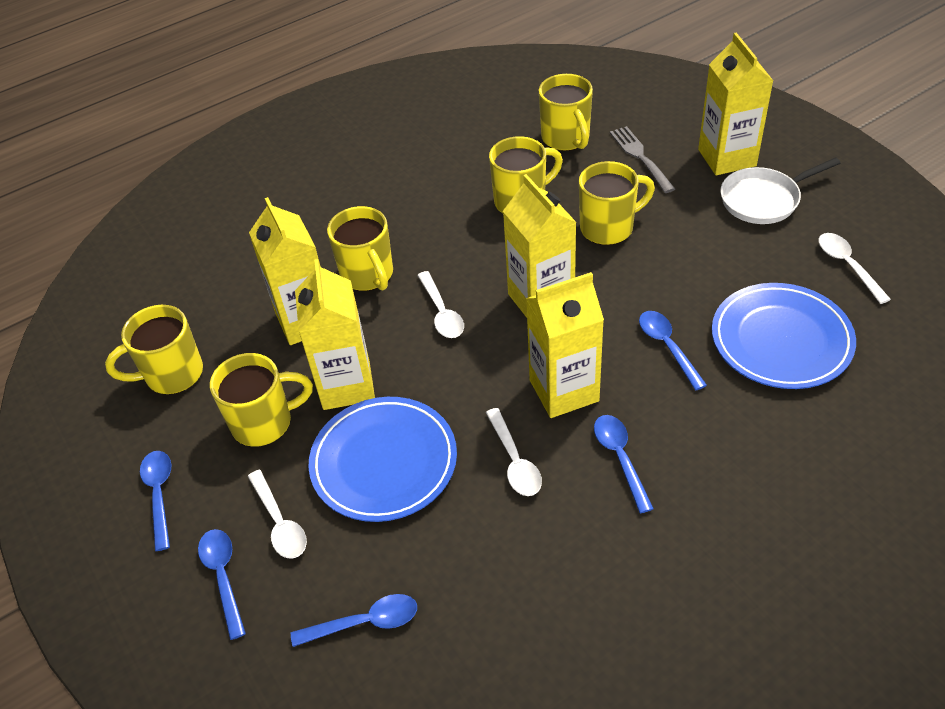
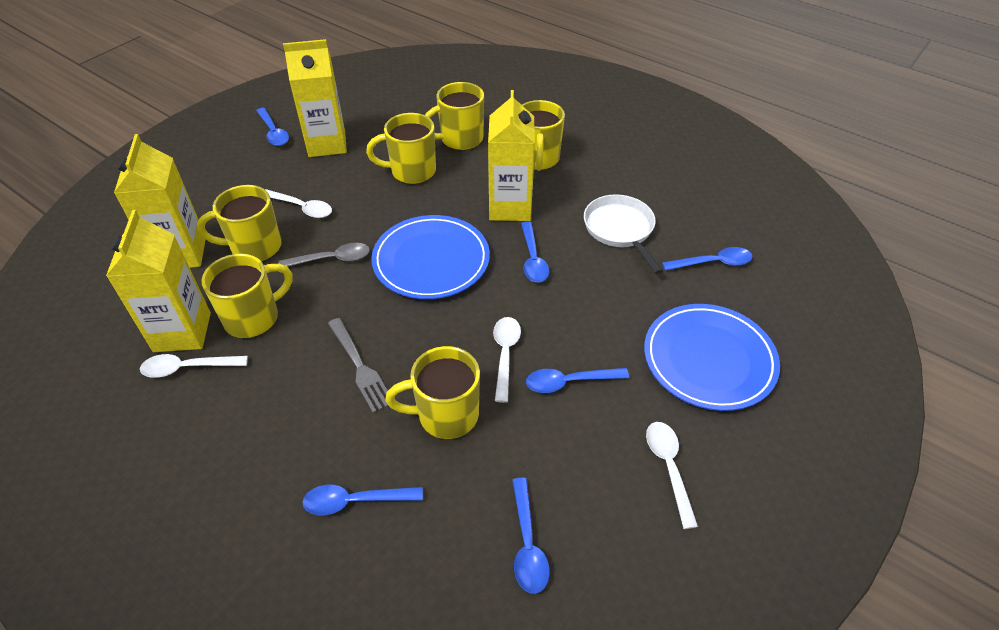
blue spoon: 5 -> 6
grey spoon: 0 -> 1
yellow carton: 5 -> 4

